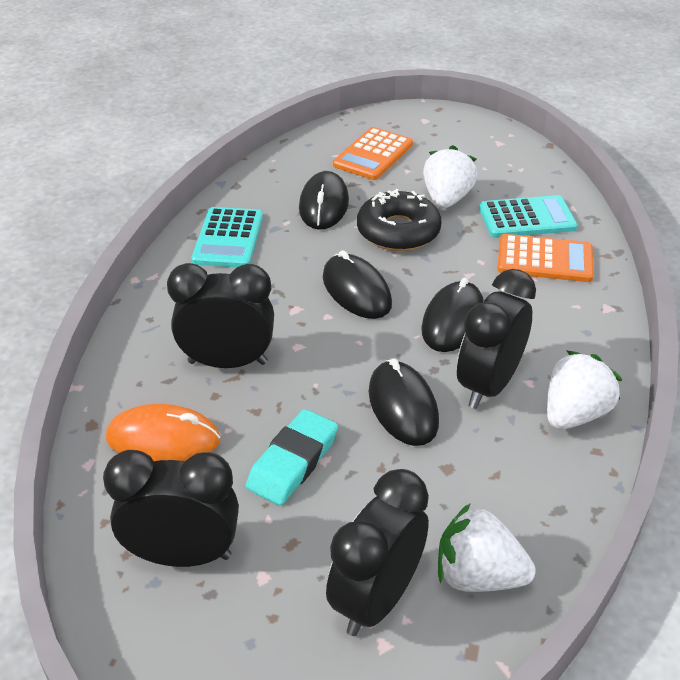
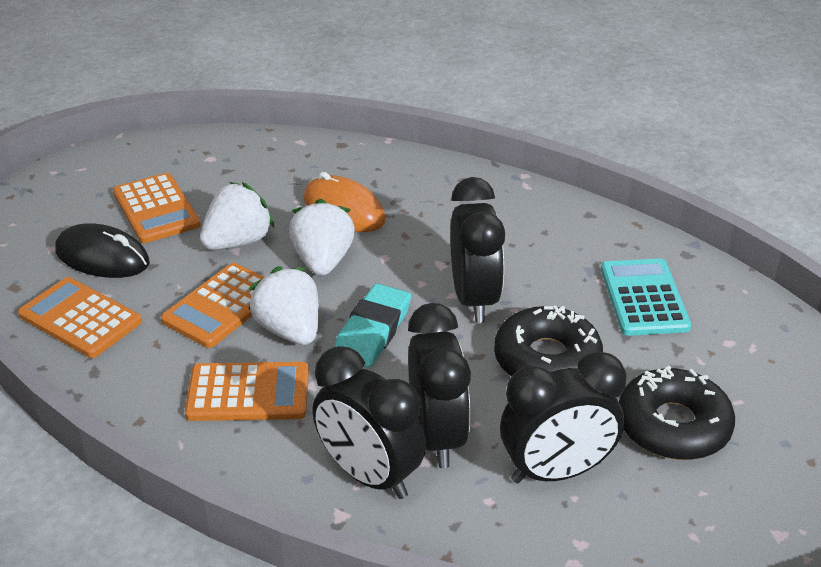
black donut: 1 -> 2
black mouse: 4 -> 1
orange calculator: 2 -> 4
turquoise calculator: 2 -> 1

